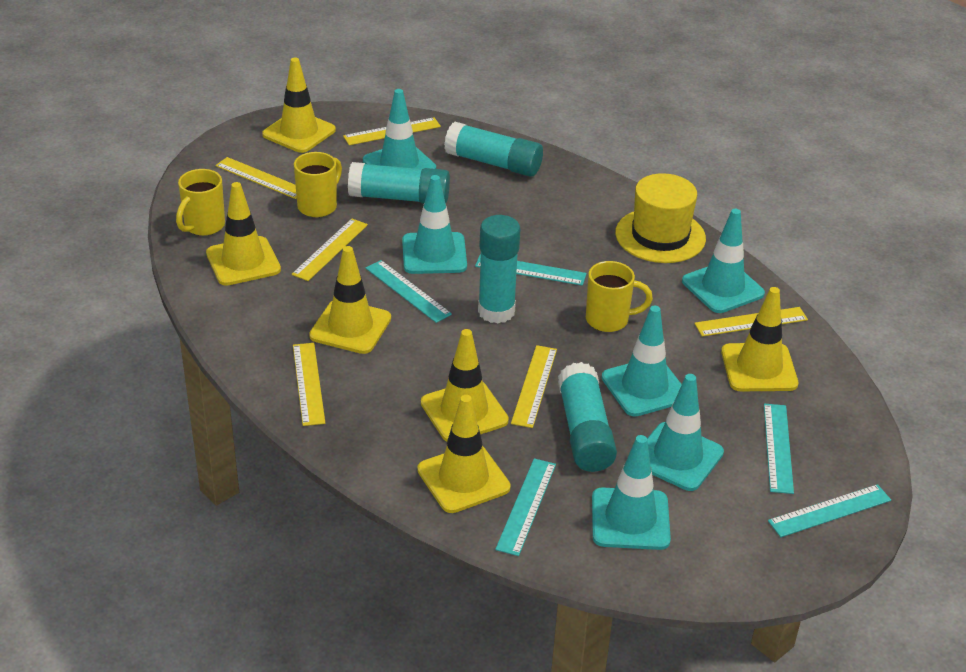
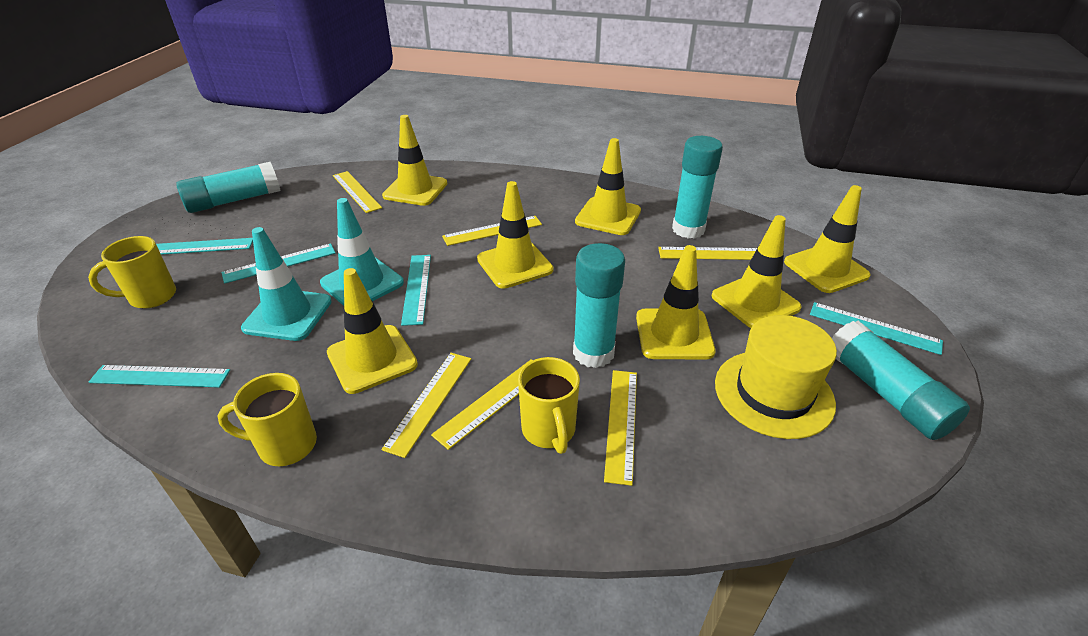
turquoise traffic cone: 6 -> 2
yellow traffic cone: 6 -> 7

